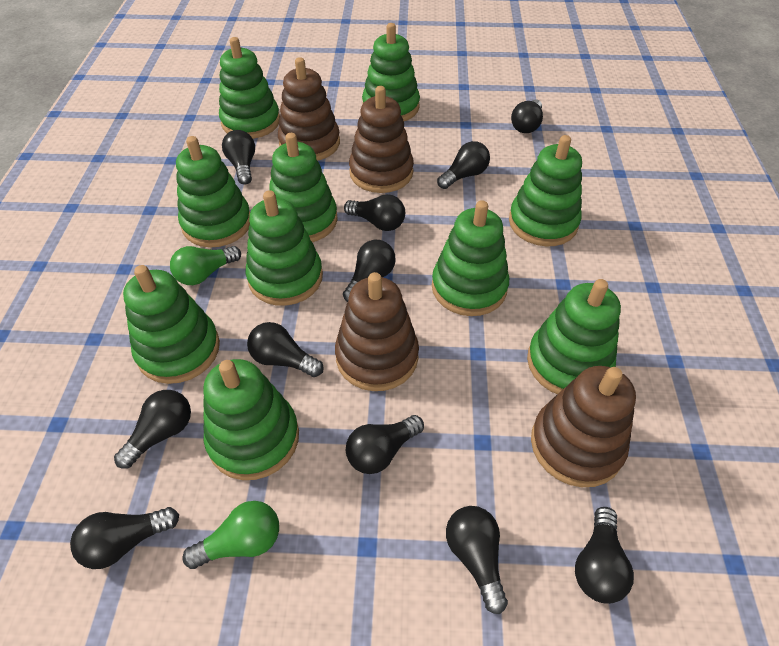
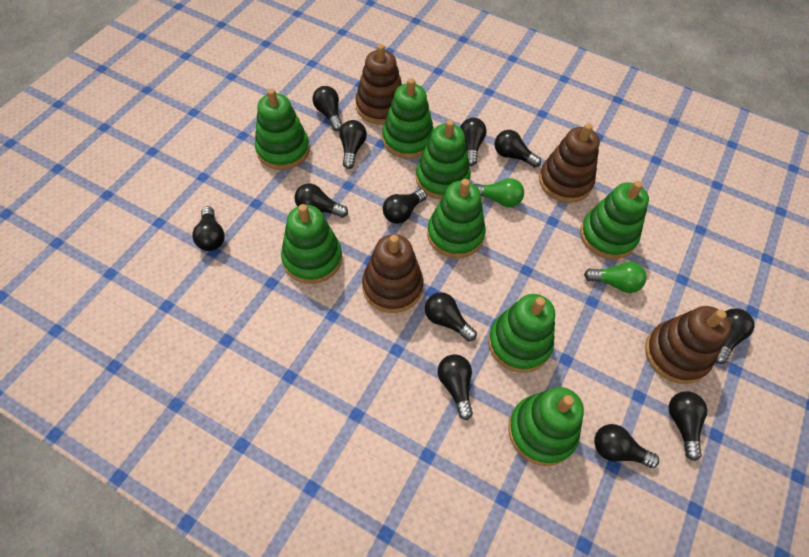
black light bulb: 11 -> 12
green stacking toy: 10 -> 8

